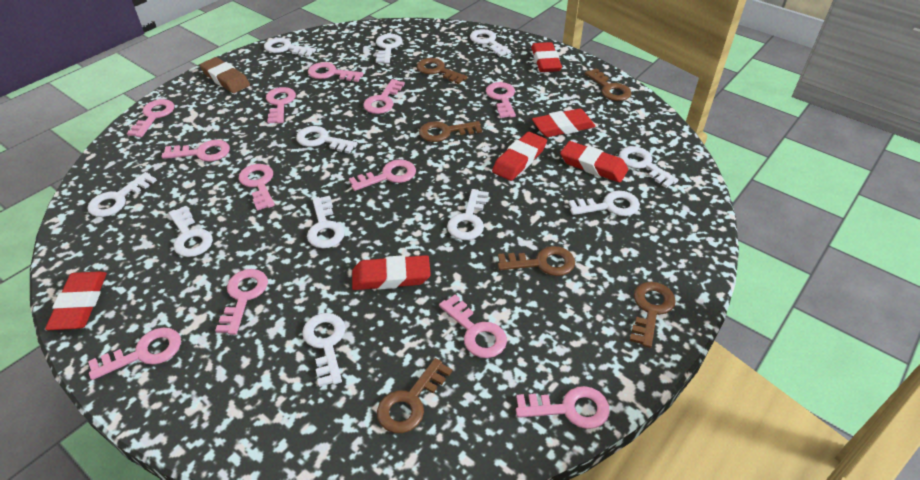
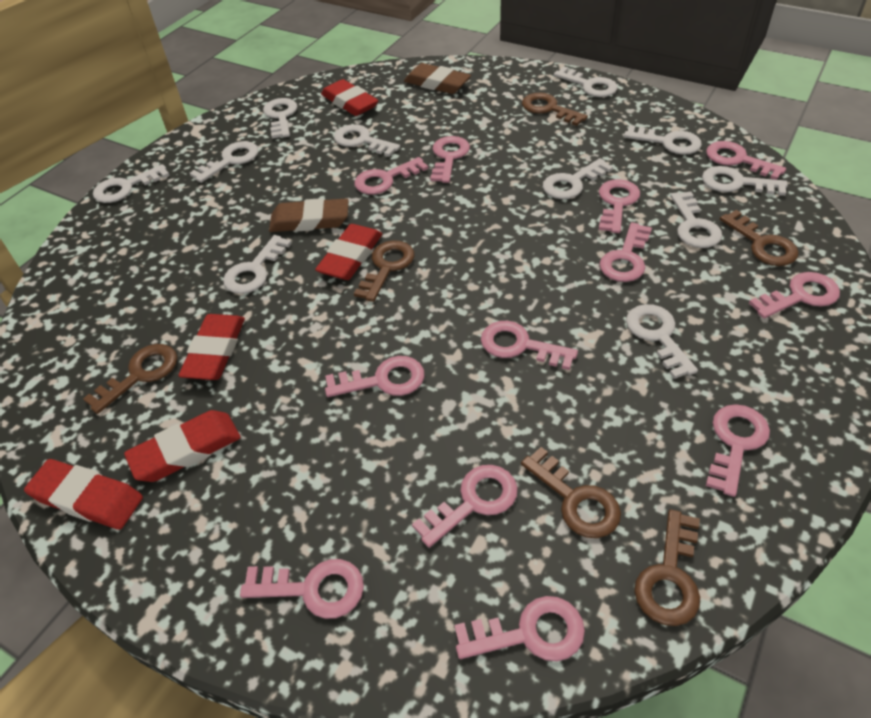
brown eraser: 1 -> 2
red eraser: 6 -> 5

